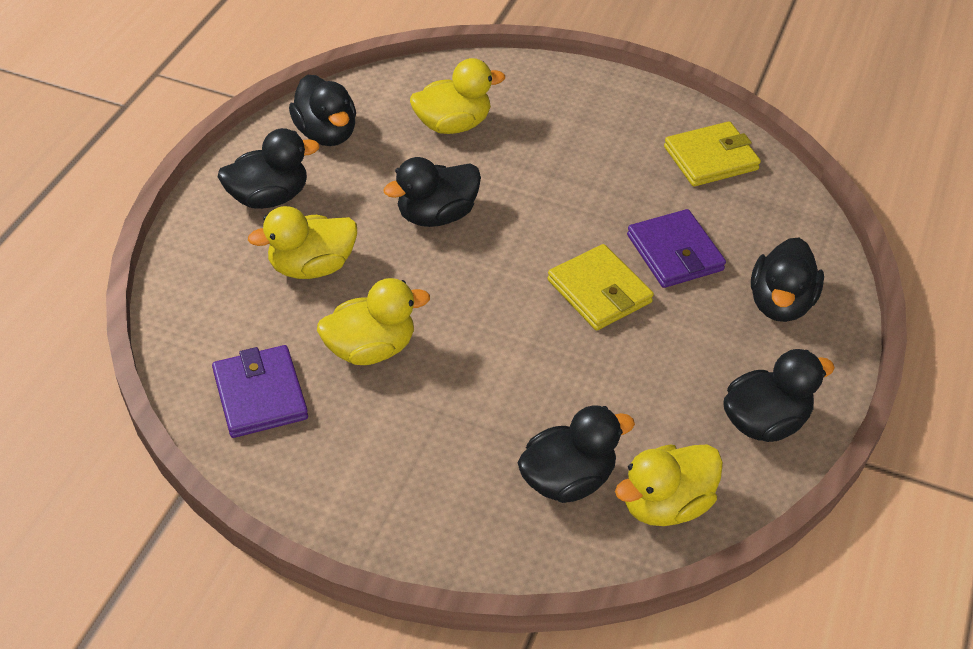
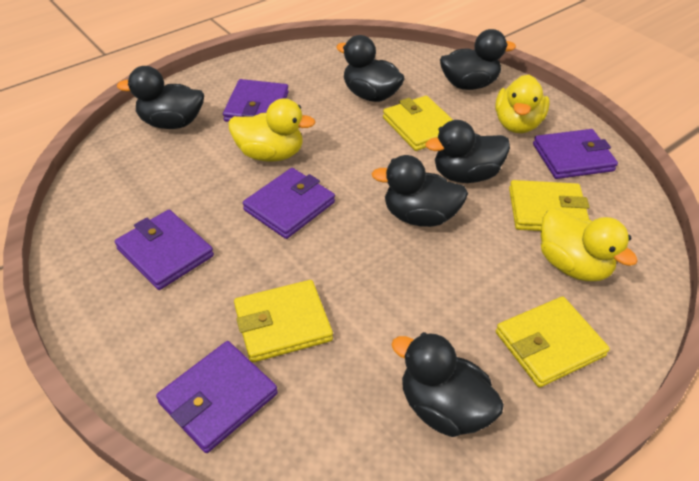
purple wallet: 2 -> 5
yellow duck: 4 -> 3
yellow wallet: 2 -> 4

